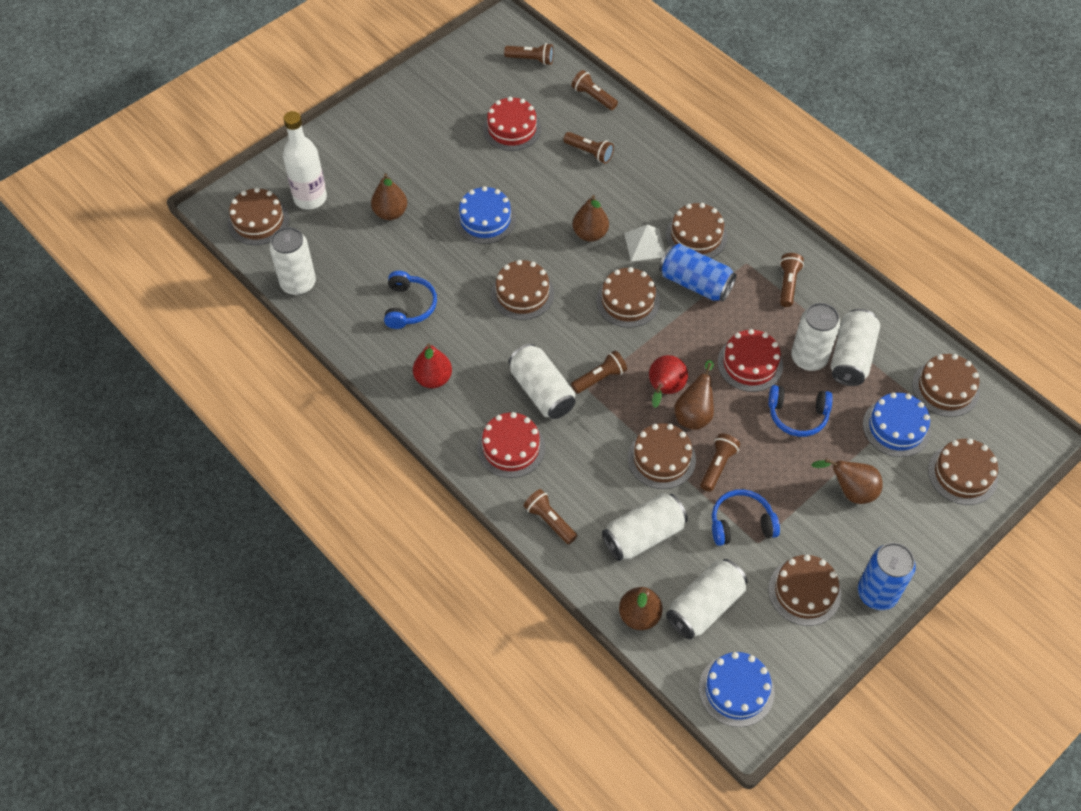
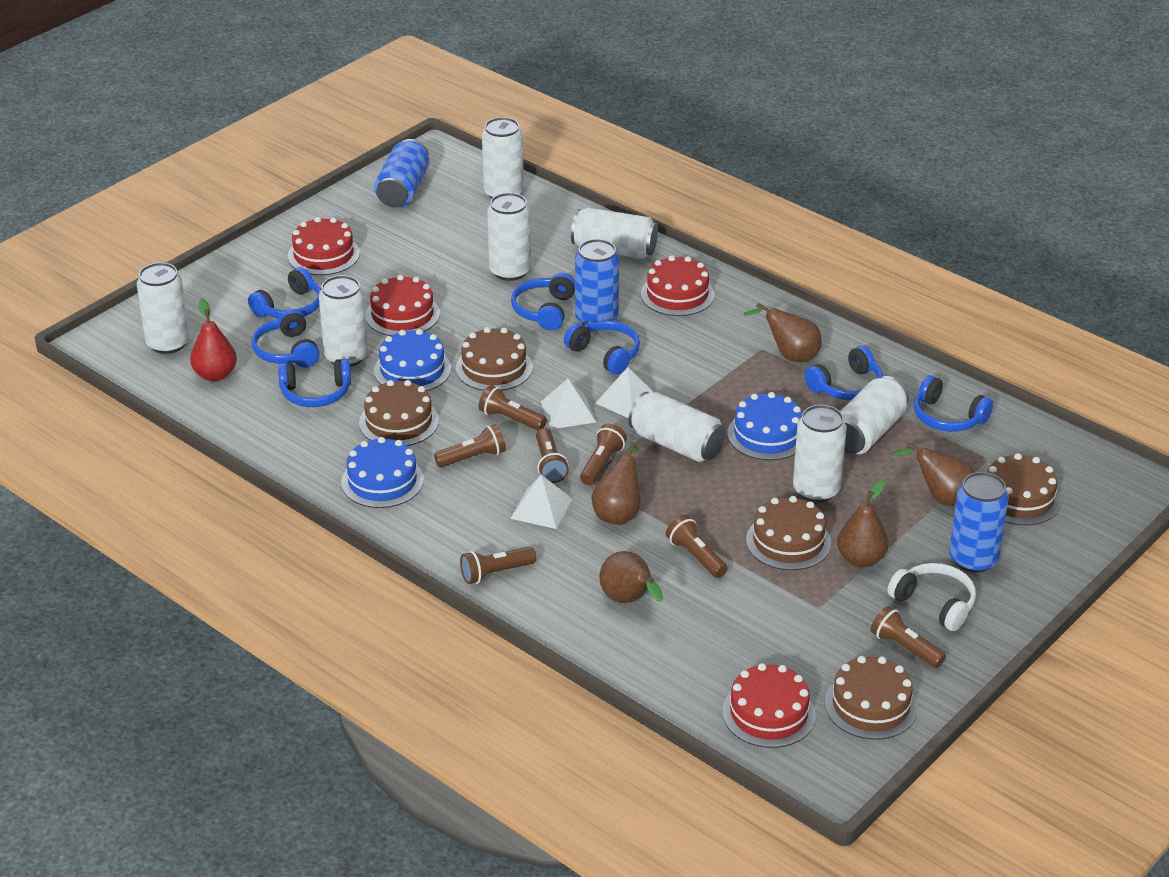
blue can: 2 -> 3
blue headphones: 3 -> 7
brown cake: 8 -> 5
red cake: 3 -> 4
red pear: 2 -> 1
white bottle: 1 -> 0
white can: 6 -> 8
white headphones: 0 -> 1
white pyramid: 1 -> 3

